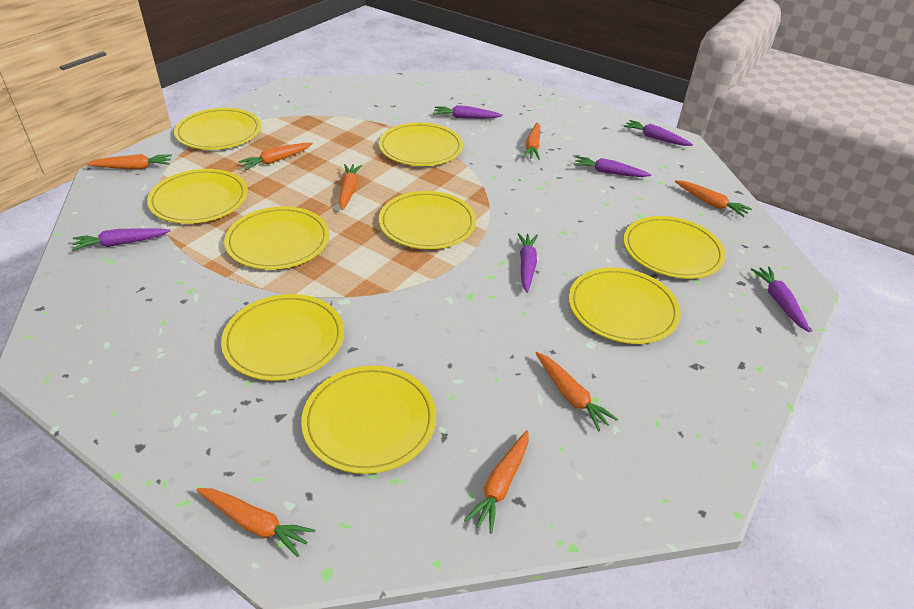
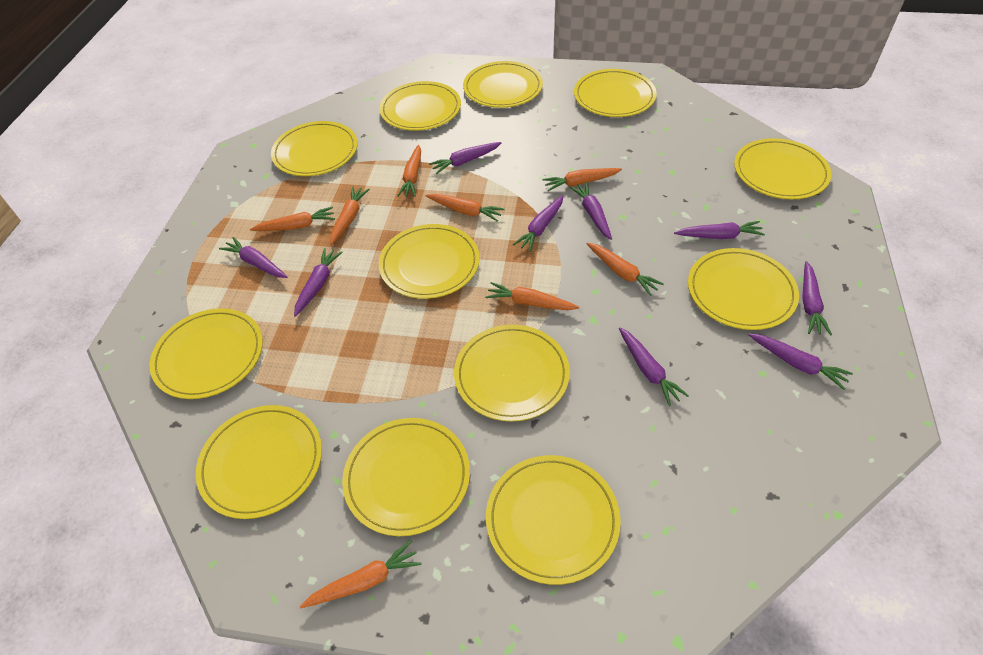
purple carrot: 6 -> 9
yellow plate: 9 -> 12

